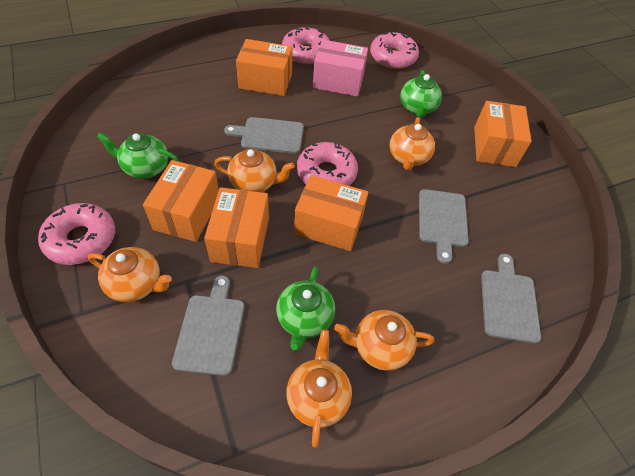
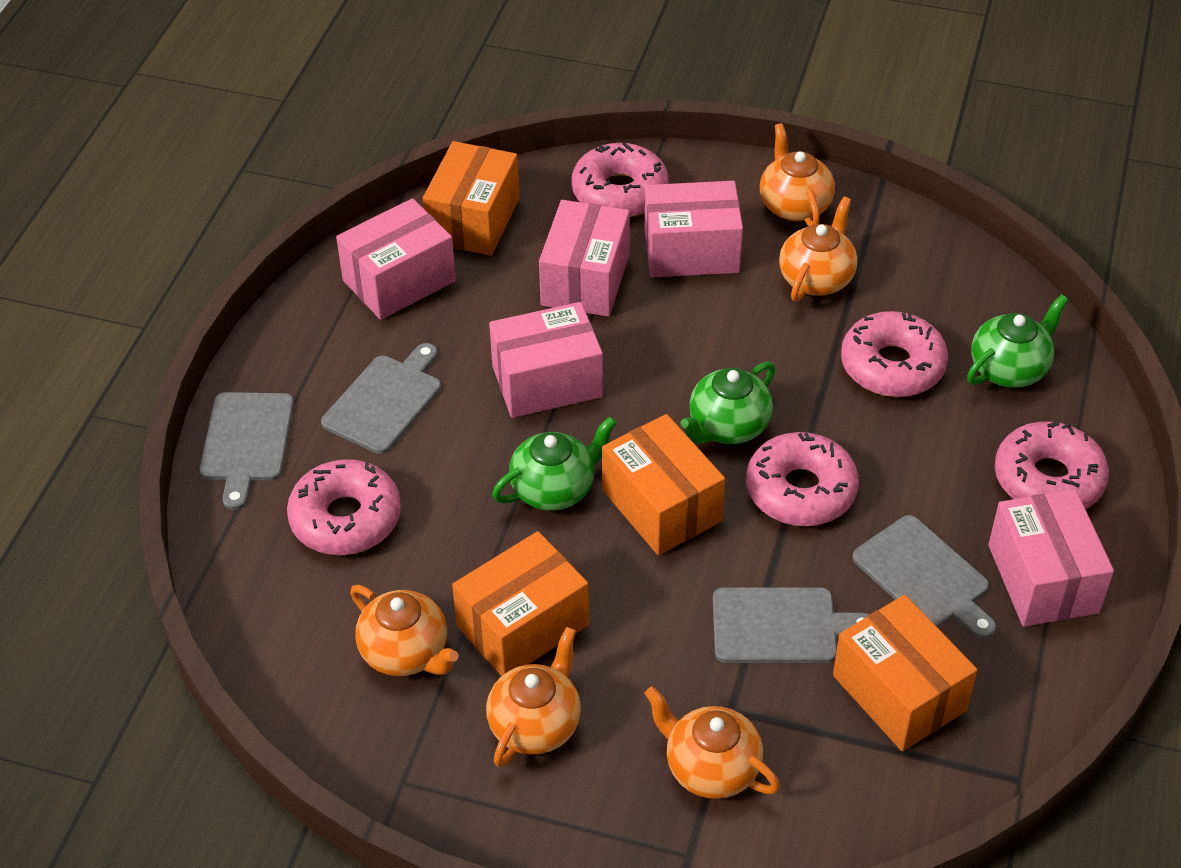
orange box: 5 -> 4
pink box: 1 -> 5
pink donut: 4 -> 5

